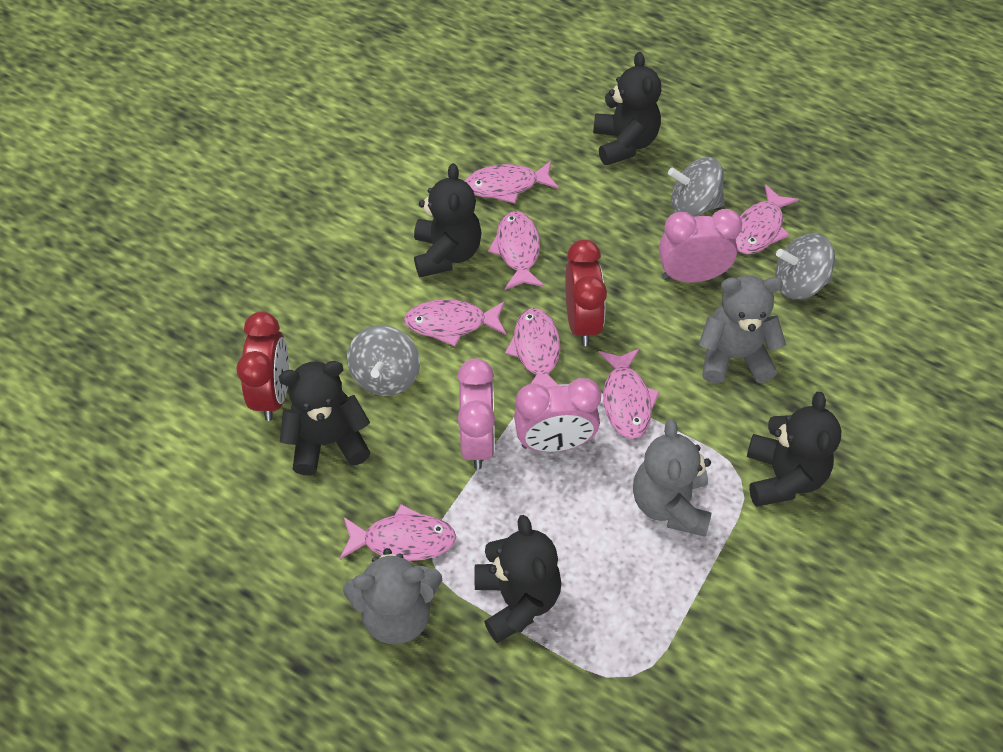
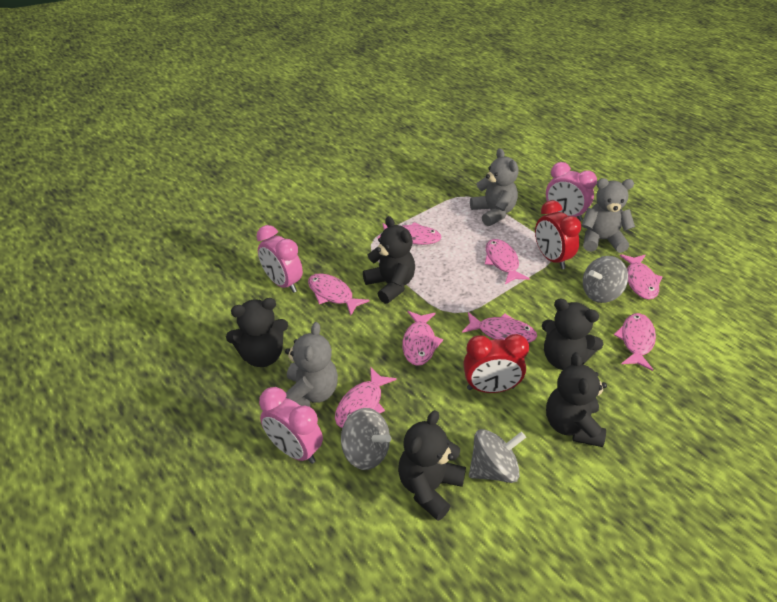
pink fish: 7 -> 8

